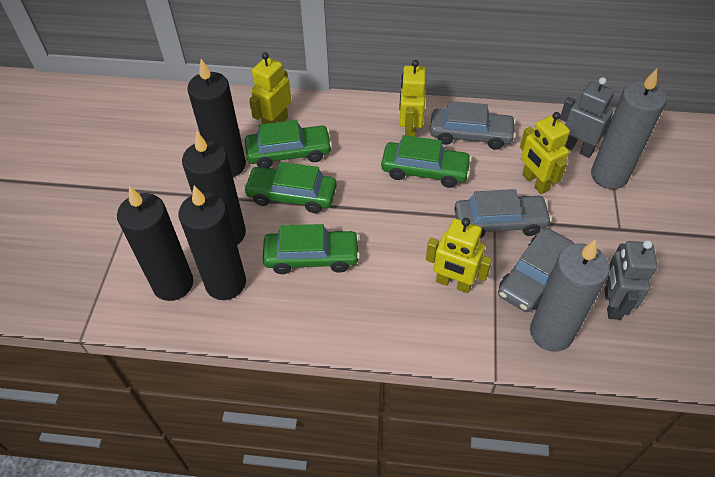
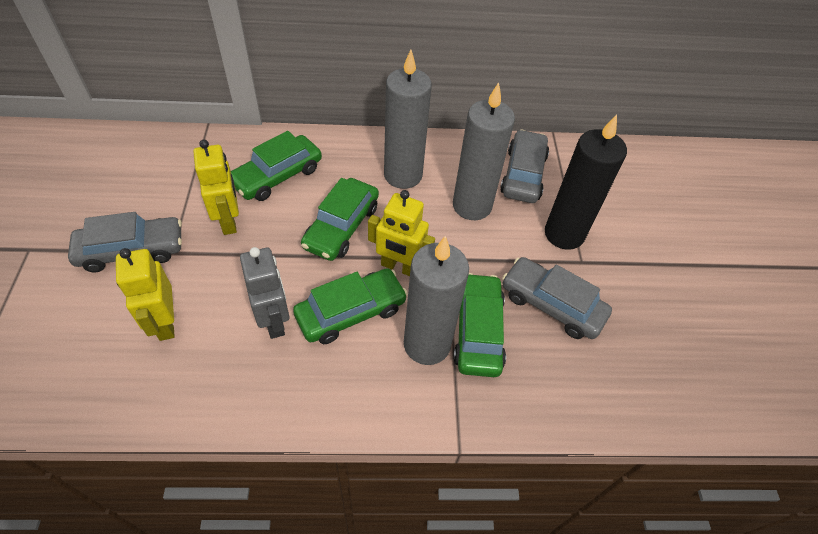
black candle: 4 -> 1
grey candle: 2 -> 3
grey robot: 2 -> 1
yellow robot: 4 -> 3

